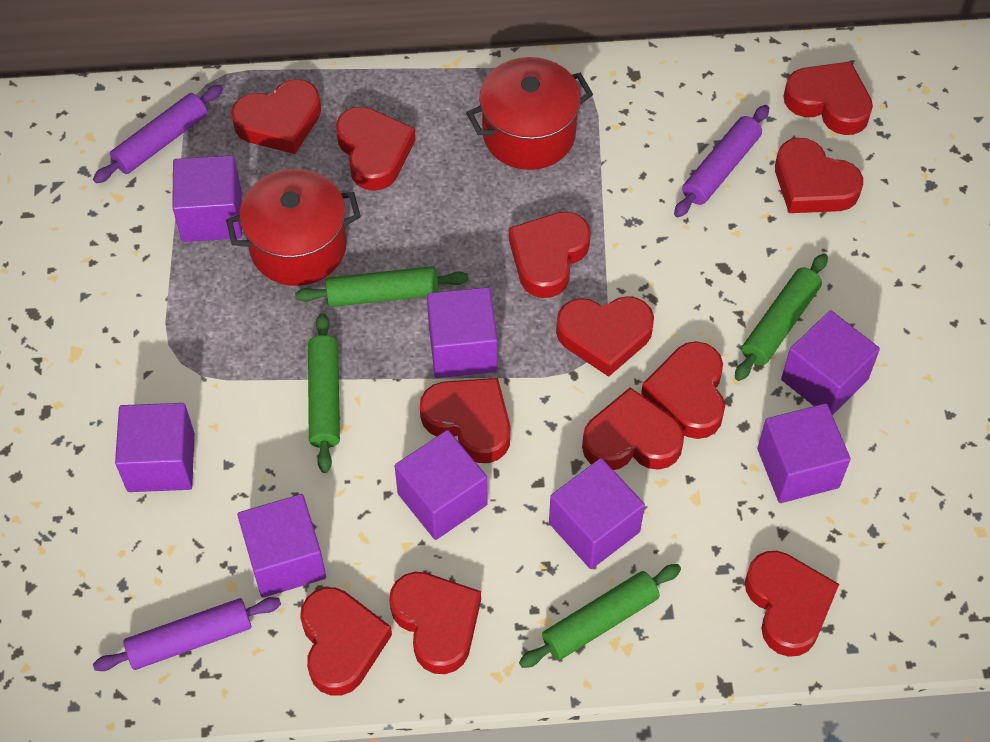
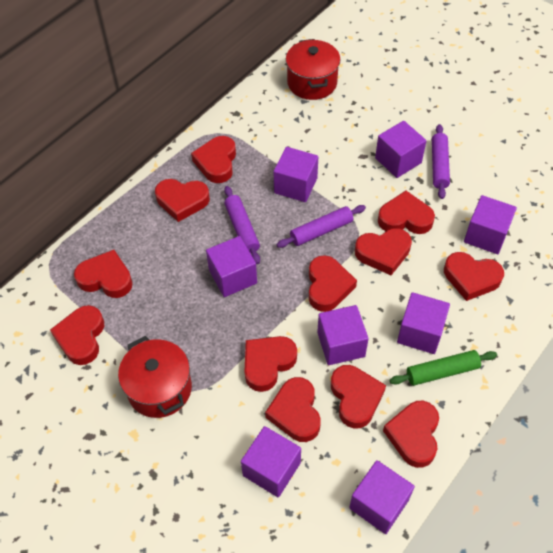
green rolling pin: 4 -> 1

